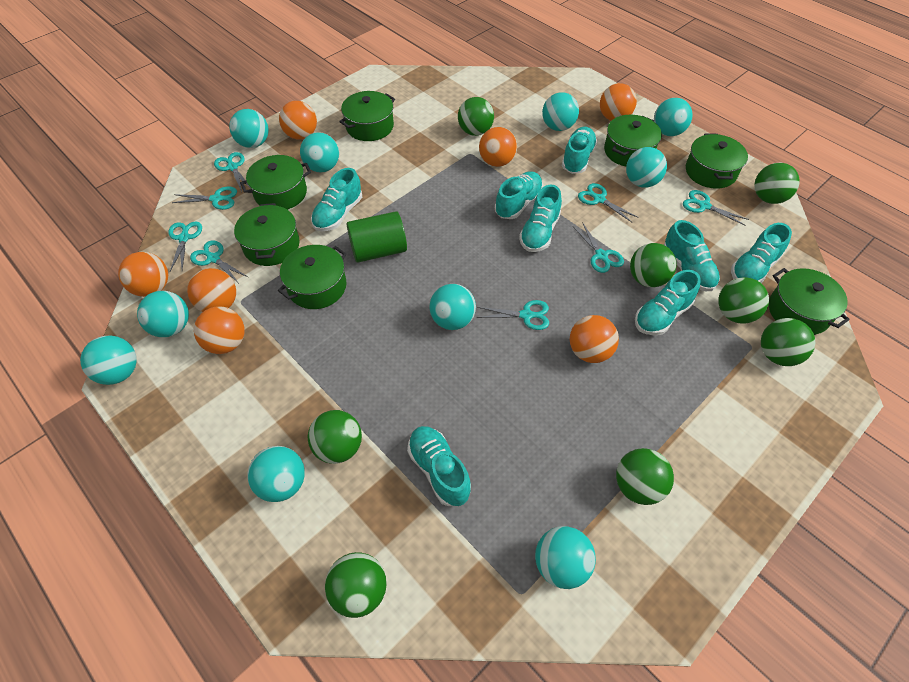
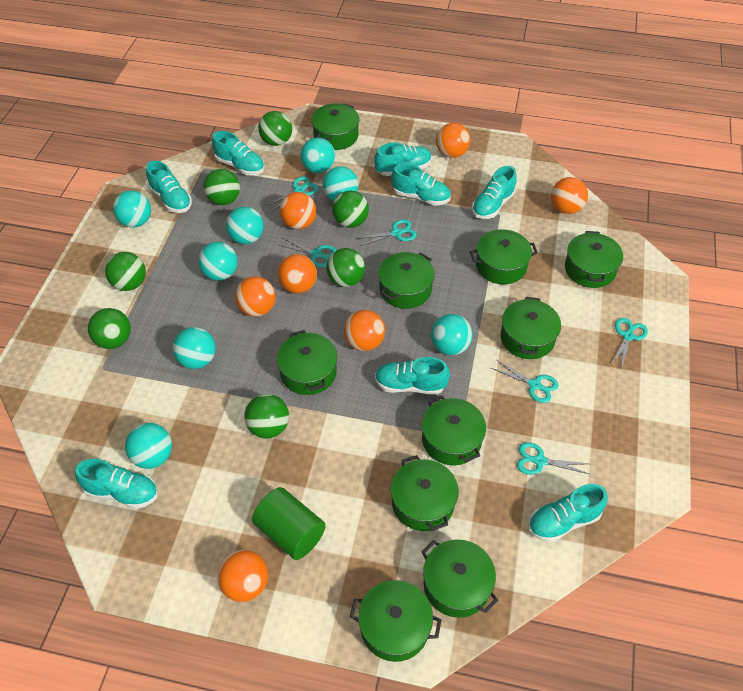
green ball: 8 -> 7
green pot: 7 -> 10
turquoise ball: 10 -> 8
turquoise scissors: 8 -> 6

